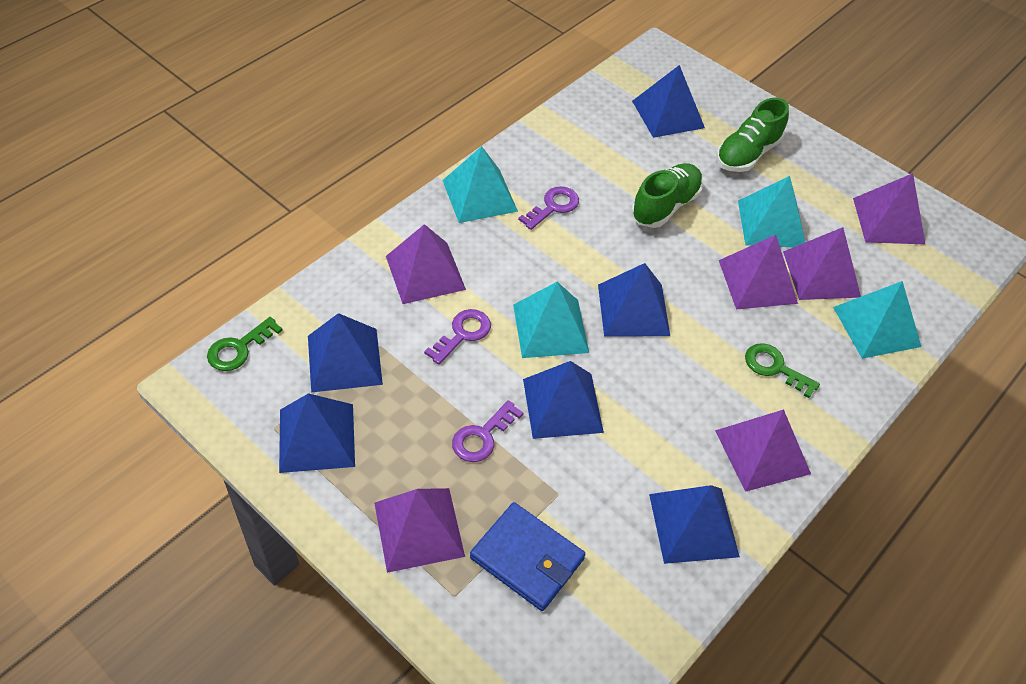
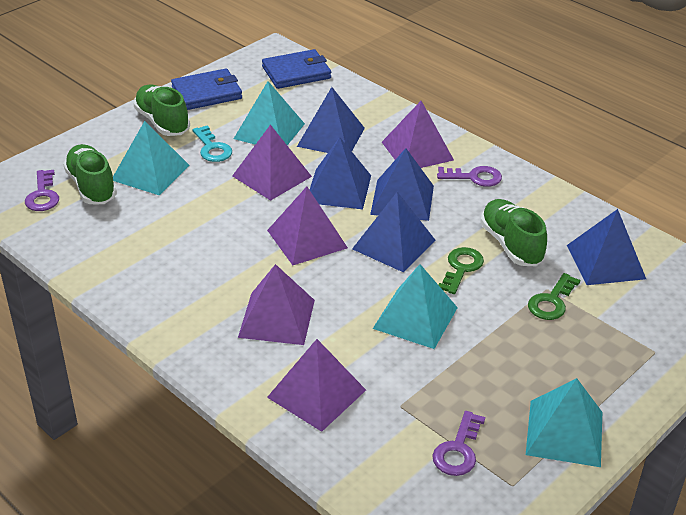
blue pyramid: 6 -> 5
blue wallet: 1 -> 2
green shoe: 2 -> 3
purple pyramid: 6 -> 5
turquoise key: 0 -> 1

